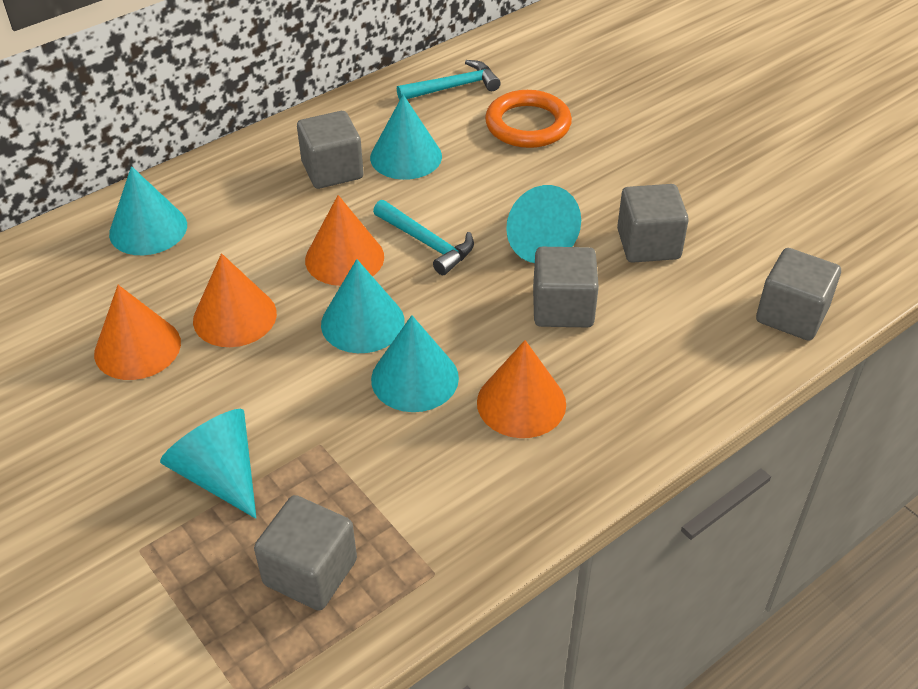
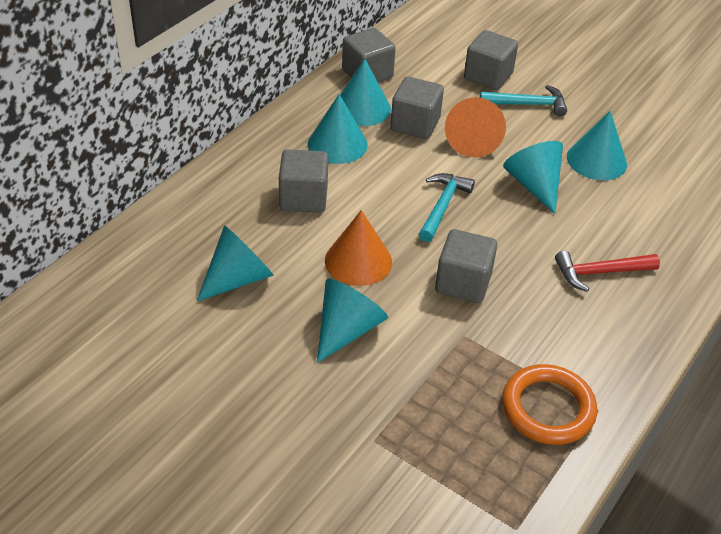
orange cone: 4 -> 2
red hammer: 0 -> 1

